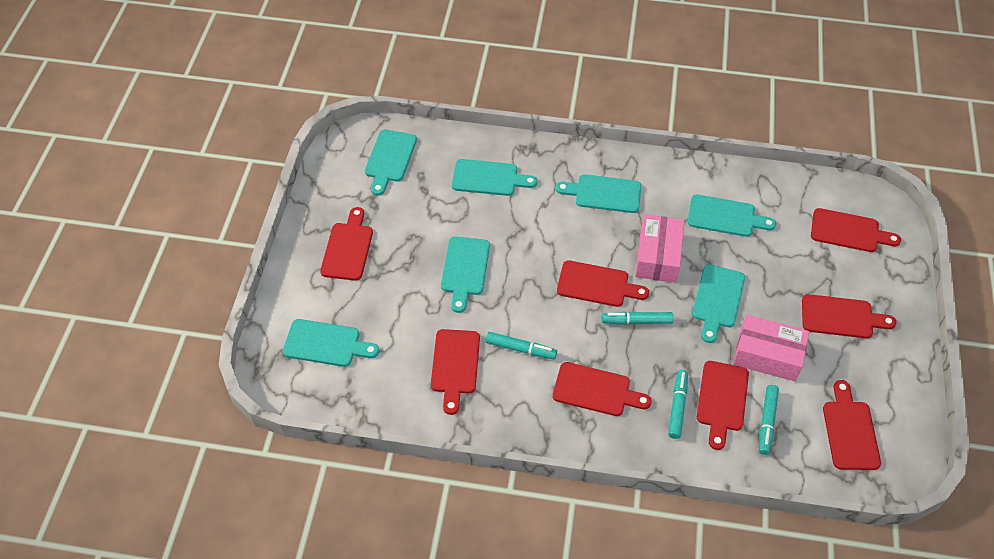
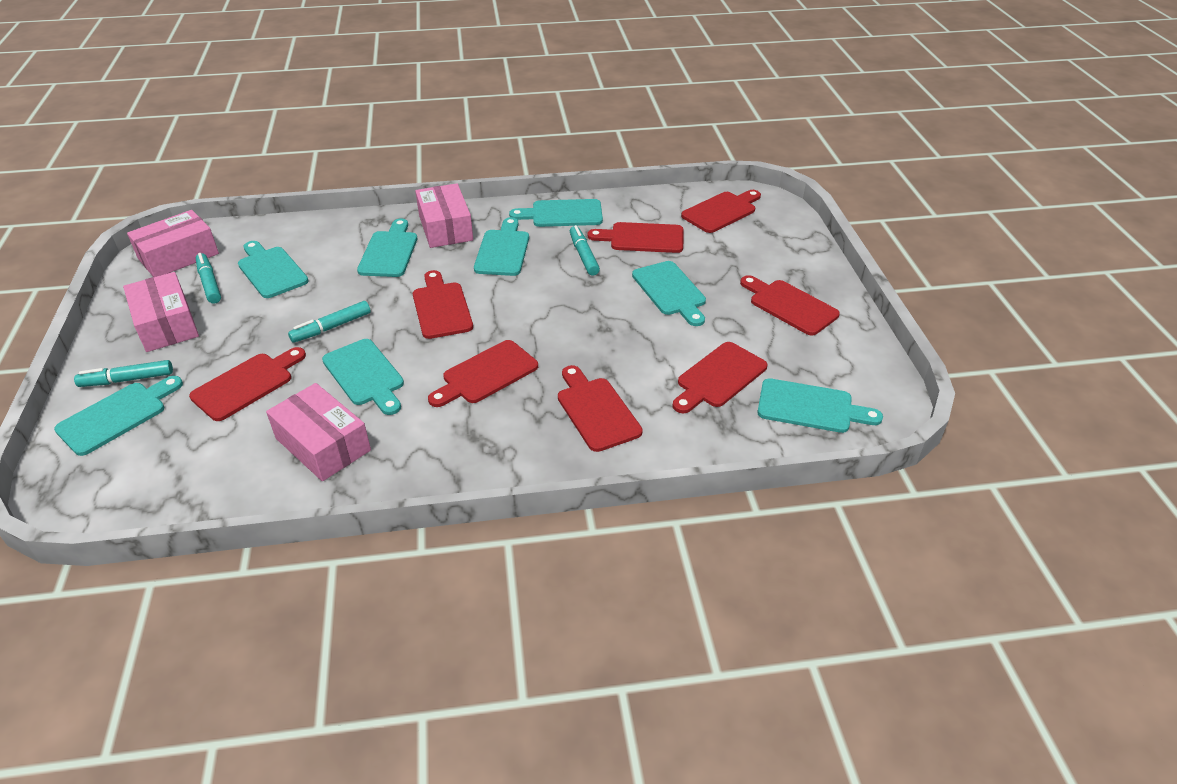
pink box: 2 -> 4
turquoise cutting board: 7 -> 8

